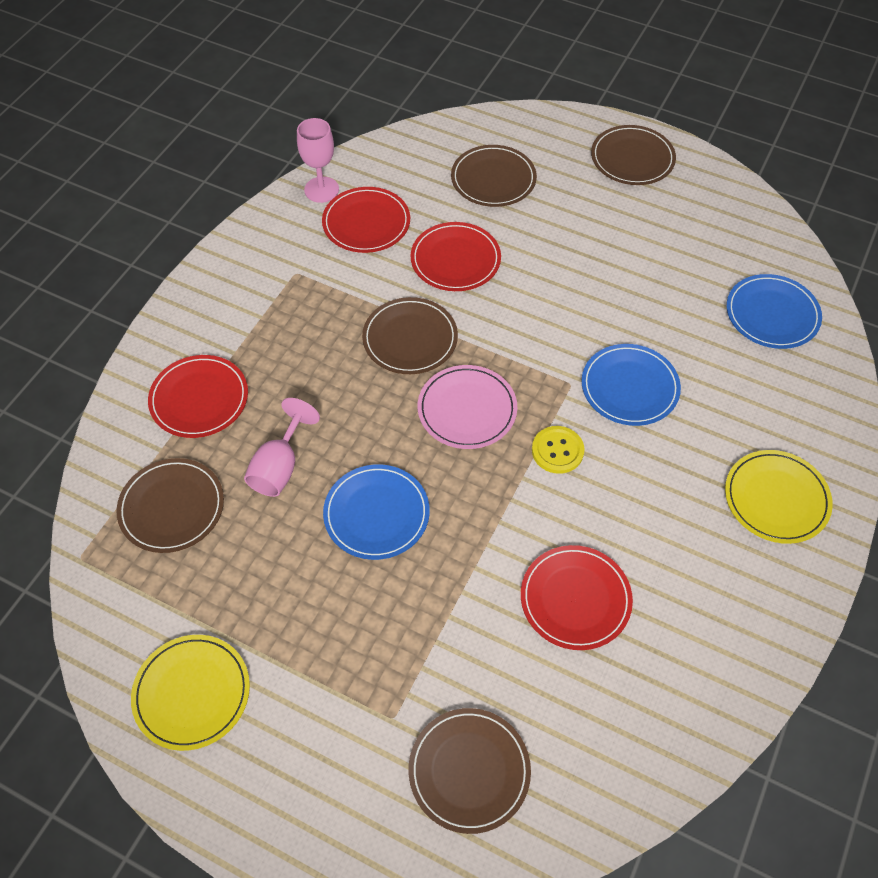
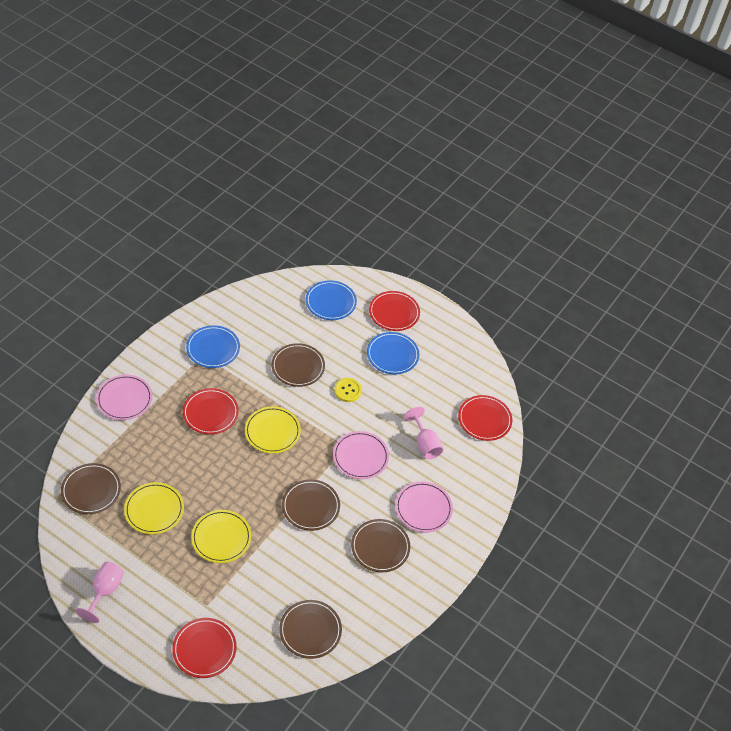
pink plate: 1 -> 3
yellow plate: 2 -> 3

